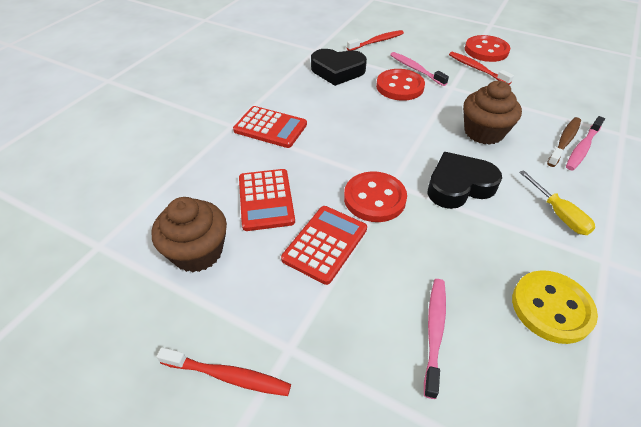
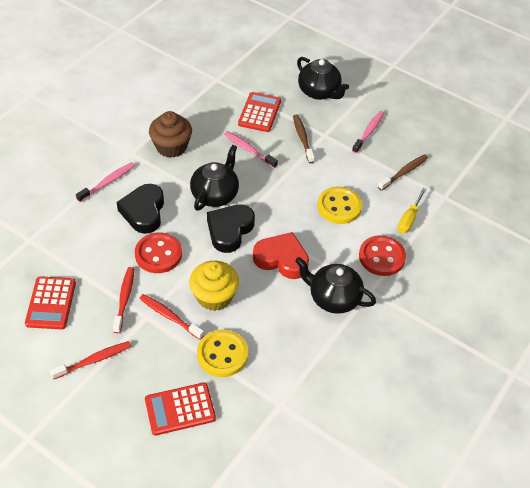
black teapot: 0 -> 3
brown cupcake: 2 -> 1
brown toothbrush: 1 -> 2
red button: 3 -> 2
red heart: 0 -> 1
yellow button: 1 -> 2
yellow cupcake: 0 -> 1

